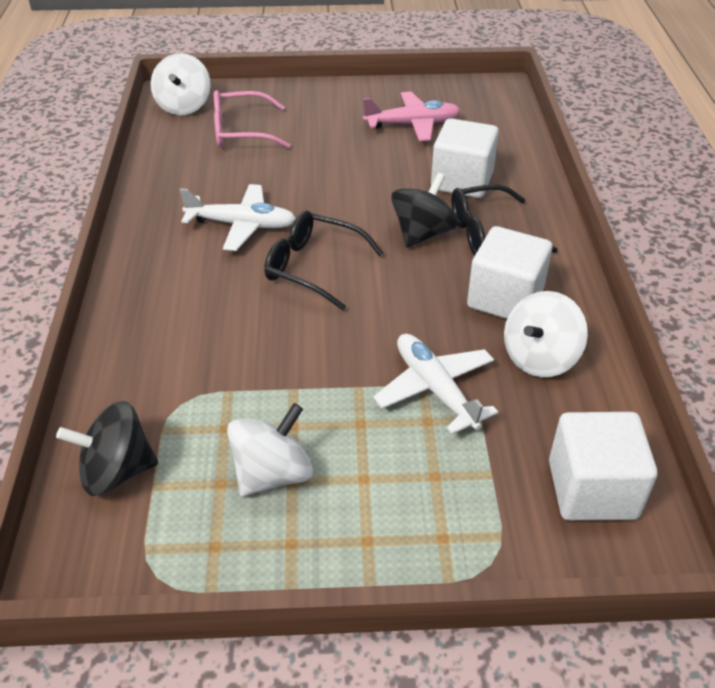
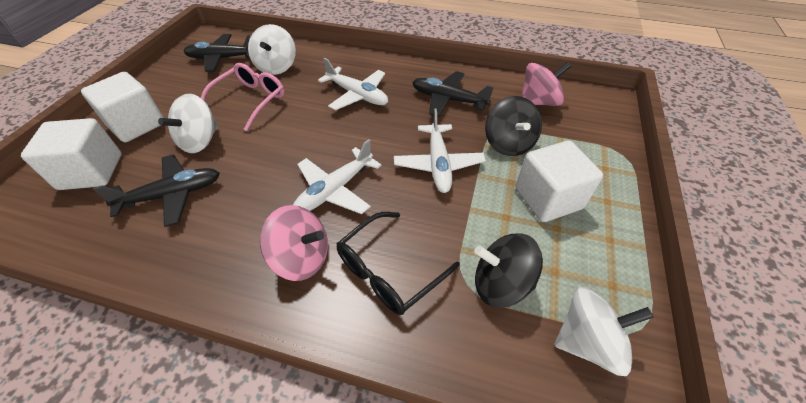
black glasses: 2 -> 1
black plane: 0 -> 3
pink plane: 1 -> 0
pink spinning top: 0 -> 2
white plane: 2 -> 3

